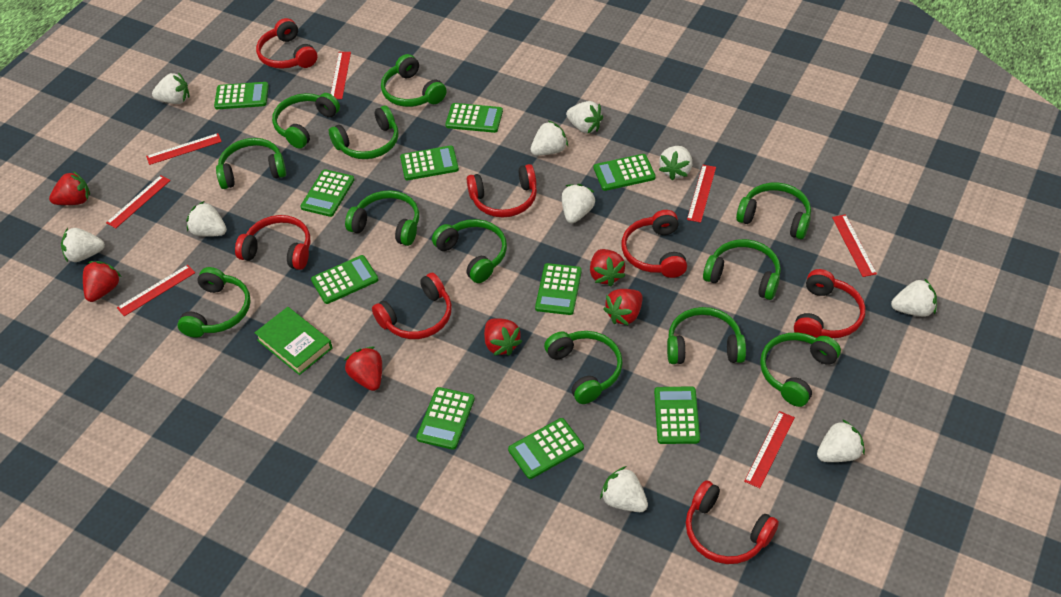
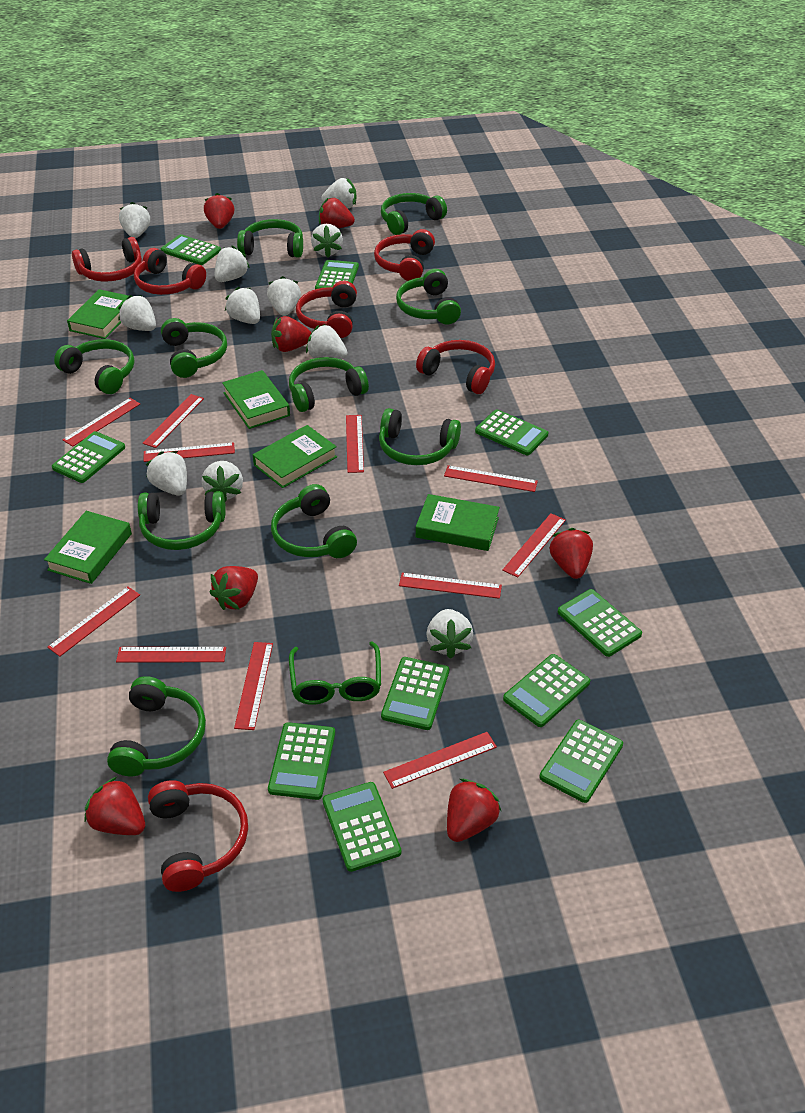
green book: 1 -> 5
green glasses: 0 -> 1
green headphones: 12 -> 10
red headphones: 7 -> 6
red ruler: 7 -> 11
red strawberry: 6 -> 7
white strawberry: 10 -> 11

